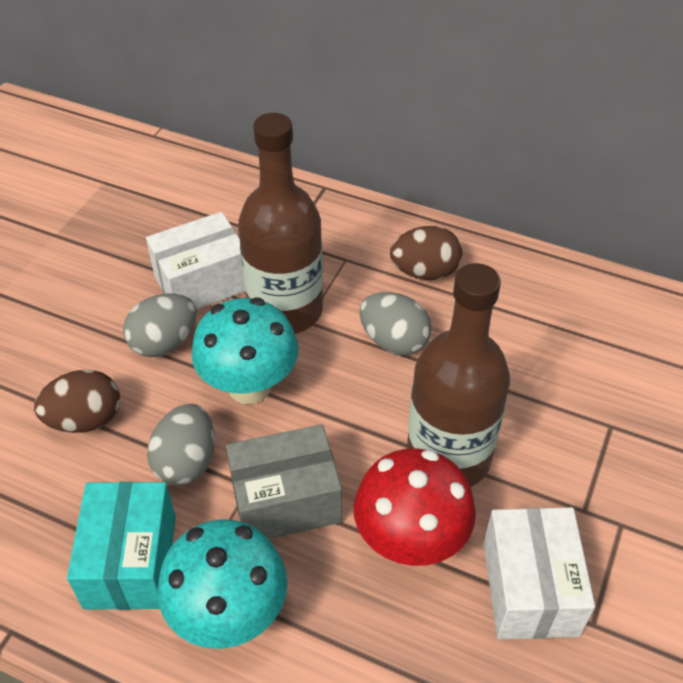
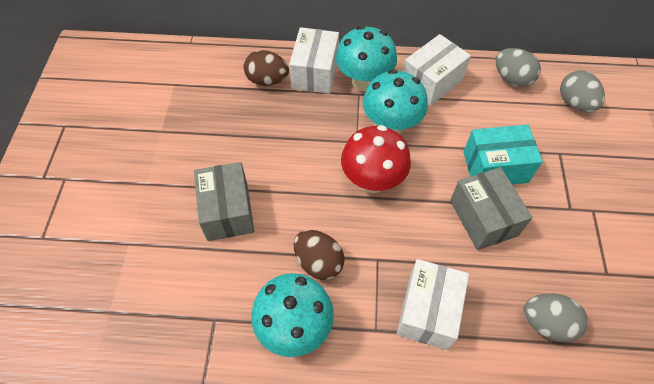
brown bottle: 2 -> 0
grey box: 1 -> 2
turquoise mushroom: 2 -> 3
white box: 2 -> 3

